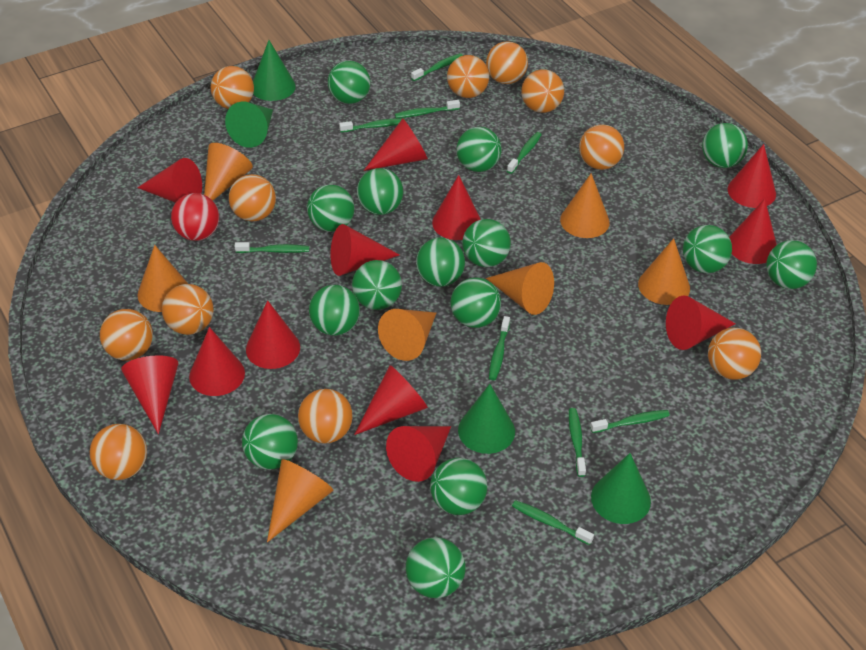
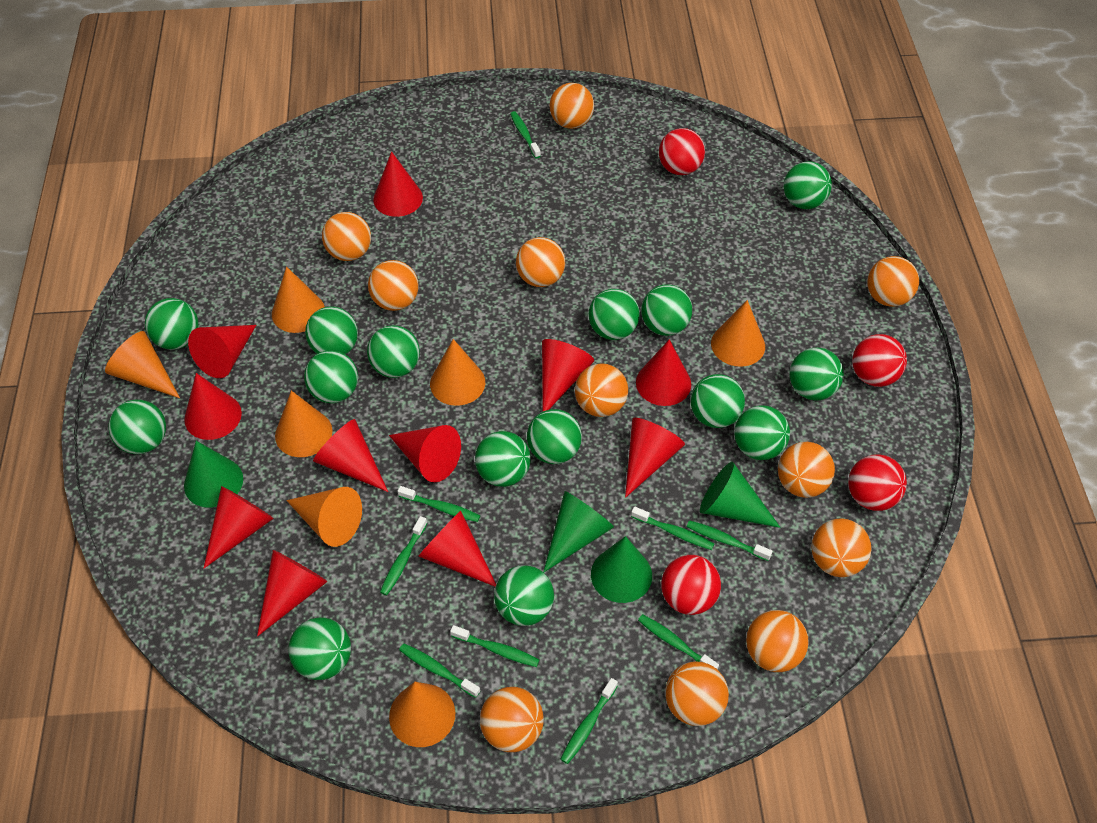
red ball: 1 -> 4
red cone: 12 -> 11

